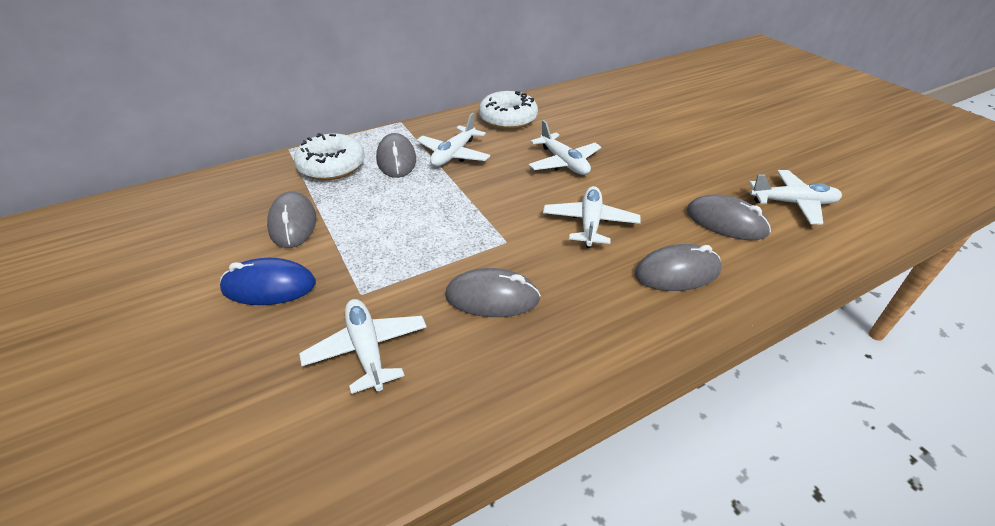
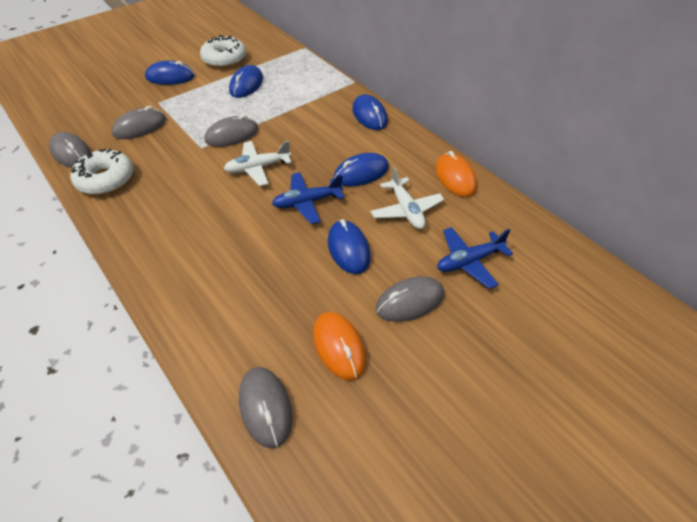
blue mouse: 1 -> 5
blue plane: 0 -> 2
orange mouse: 0 -> 2
white plane: 5 -> 2

